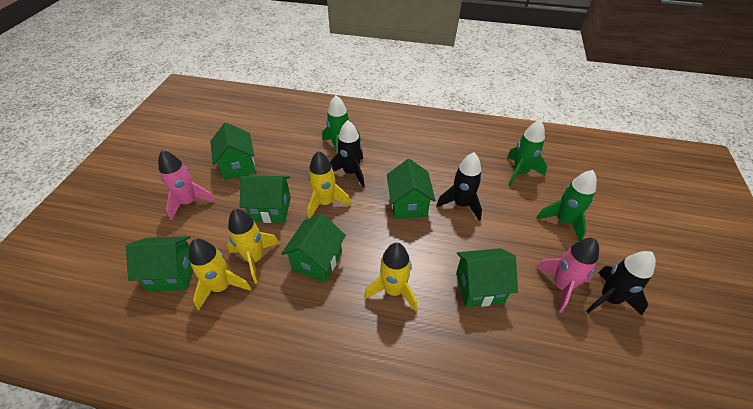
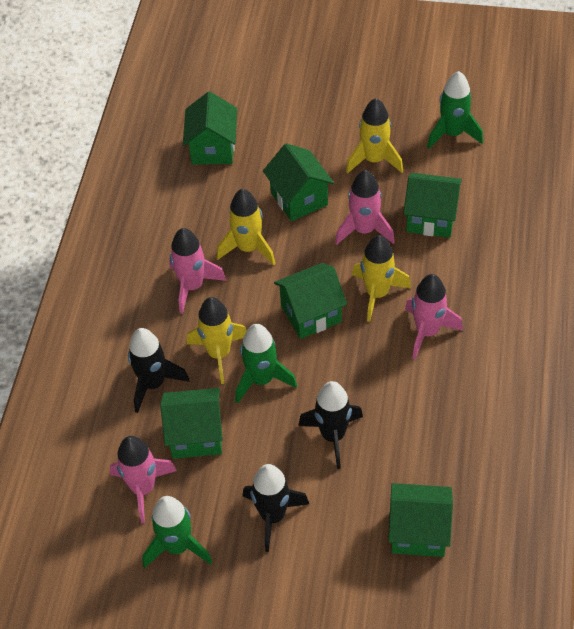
pink rocket: 2 -> 4

